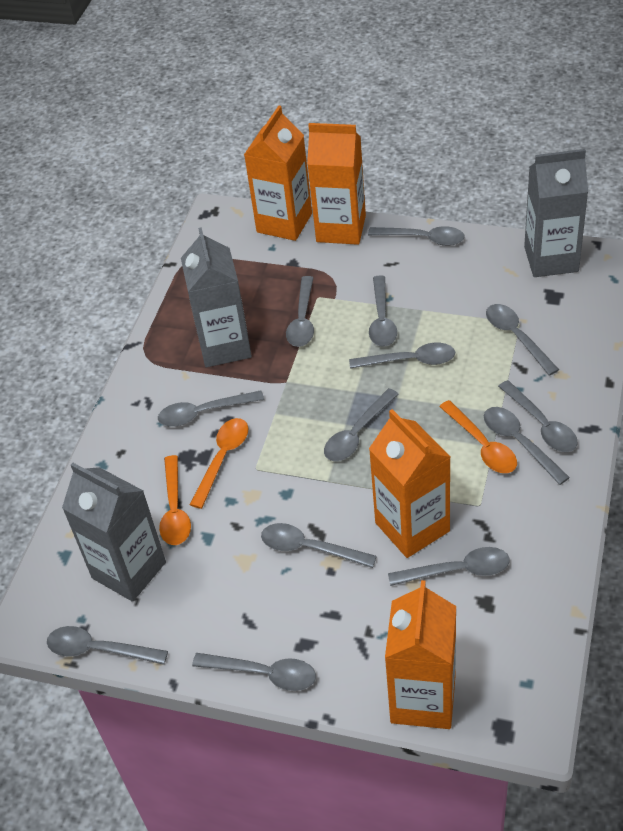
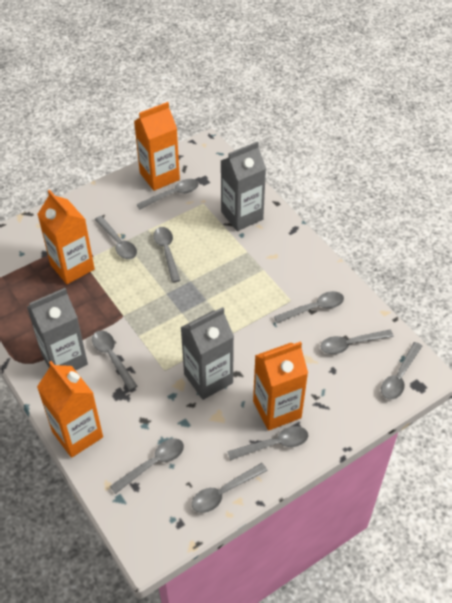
grey spoon: 13 -> 10
orange spoon: 3 -> 0

